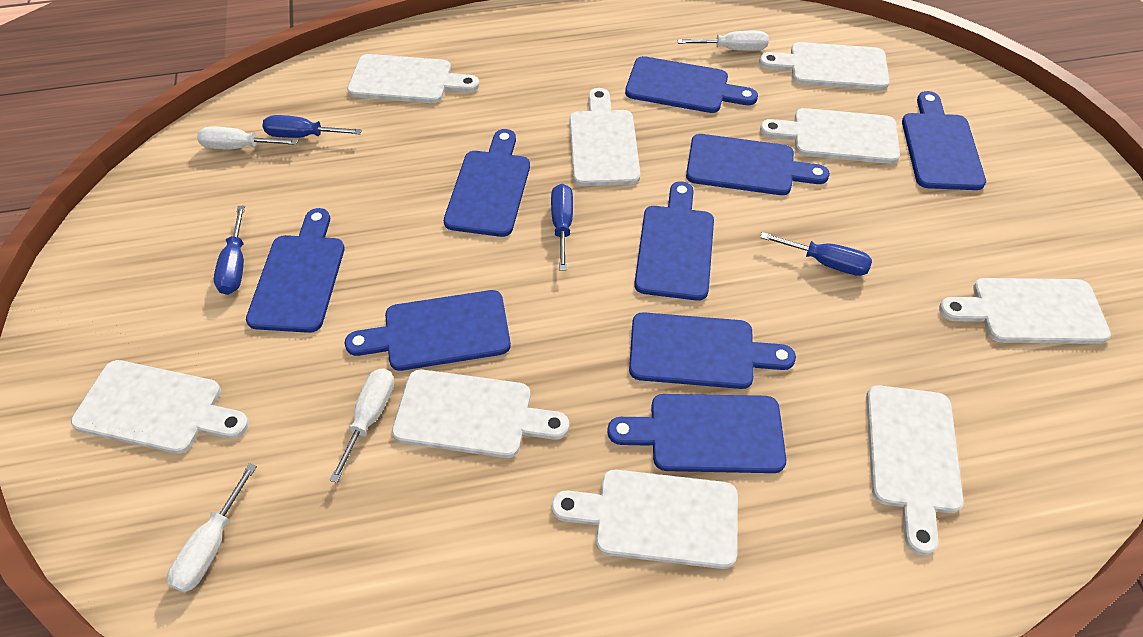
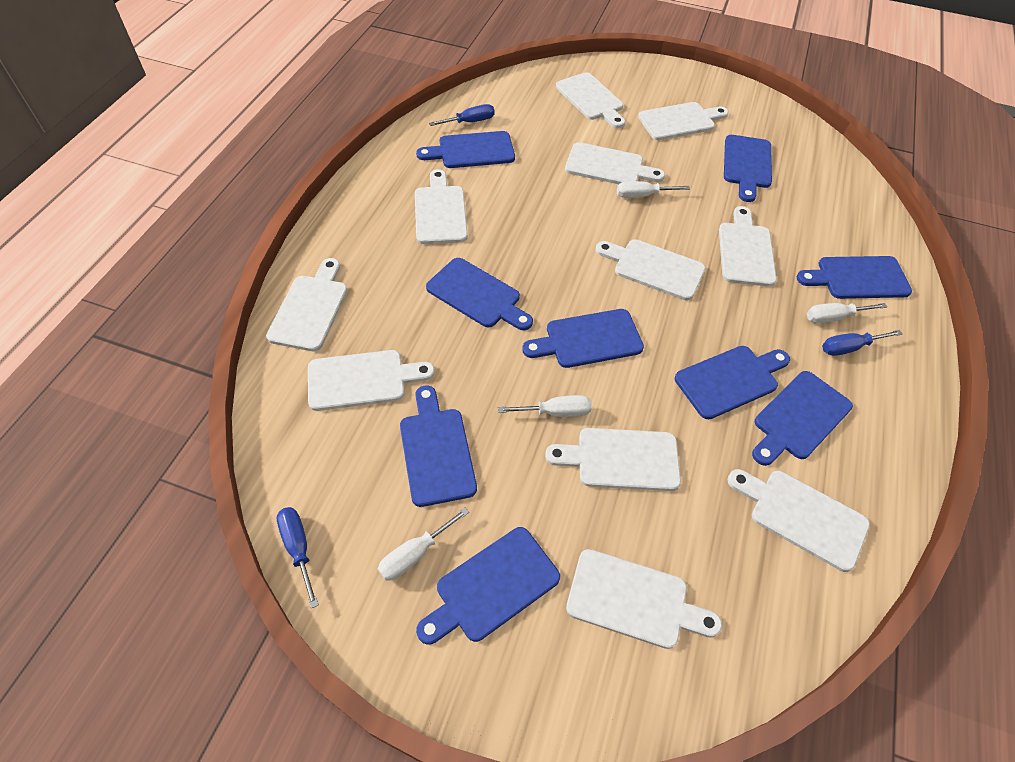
blue screwdriver: 4 -> 3
white cutting board: 9 -> 11

